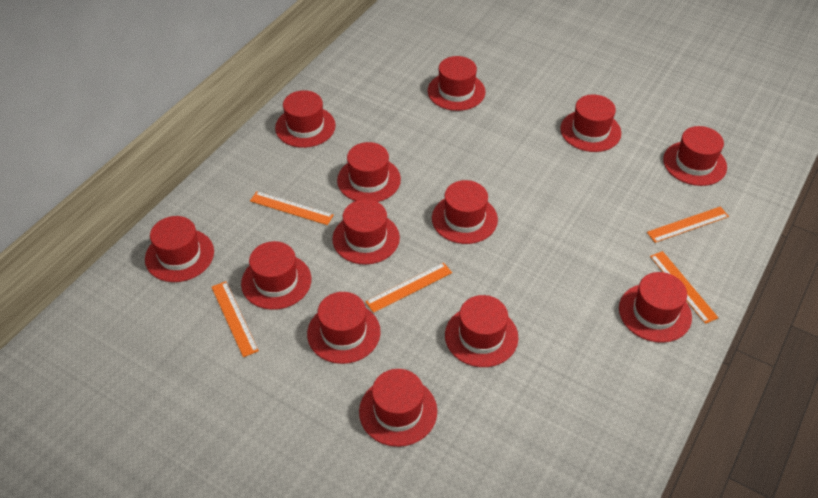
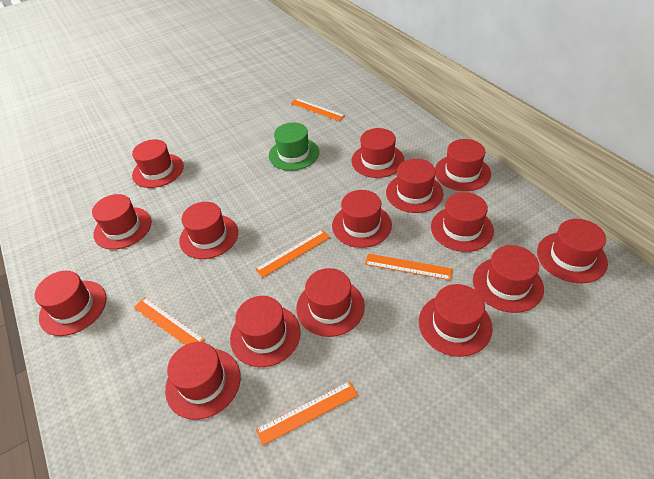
green hat: 0 -> 1
red hat: 13 -> 15

